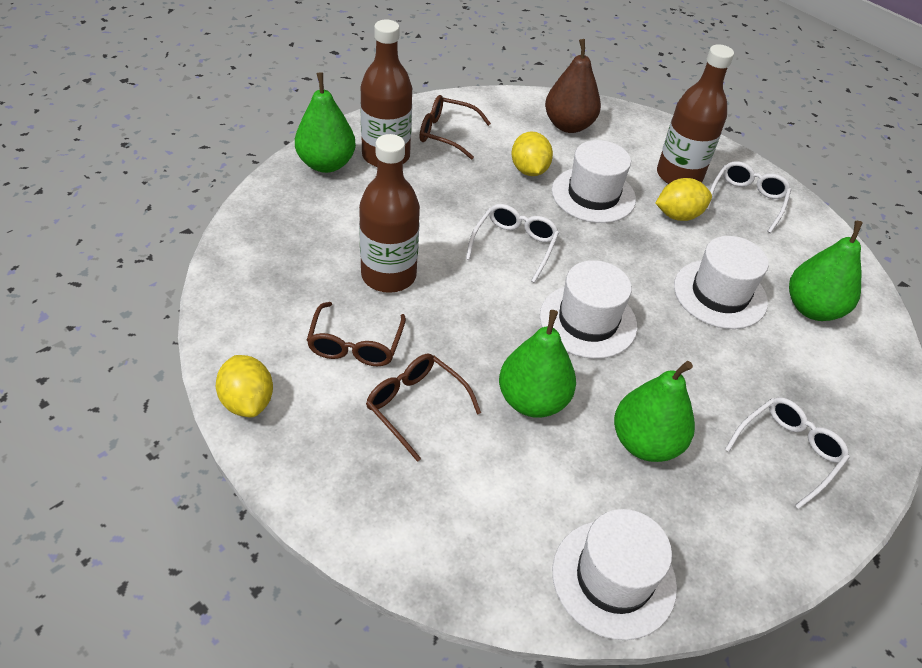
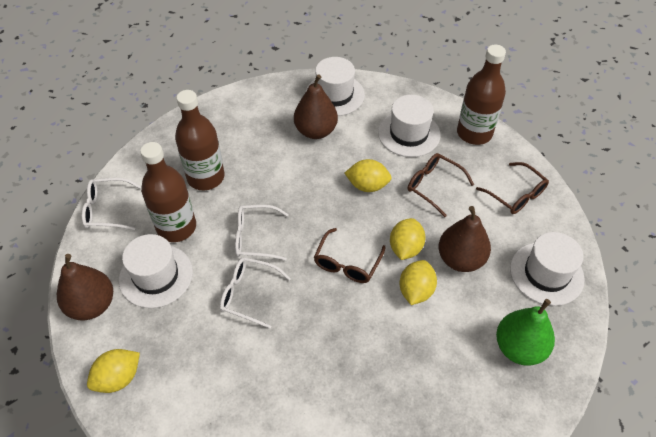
brown pear: 1 -> 3
green pear: 4 -> 1
yellow lemon: 3 -> 4

